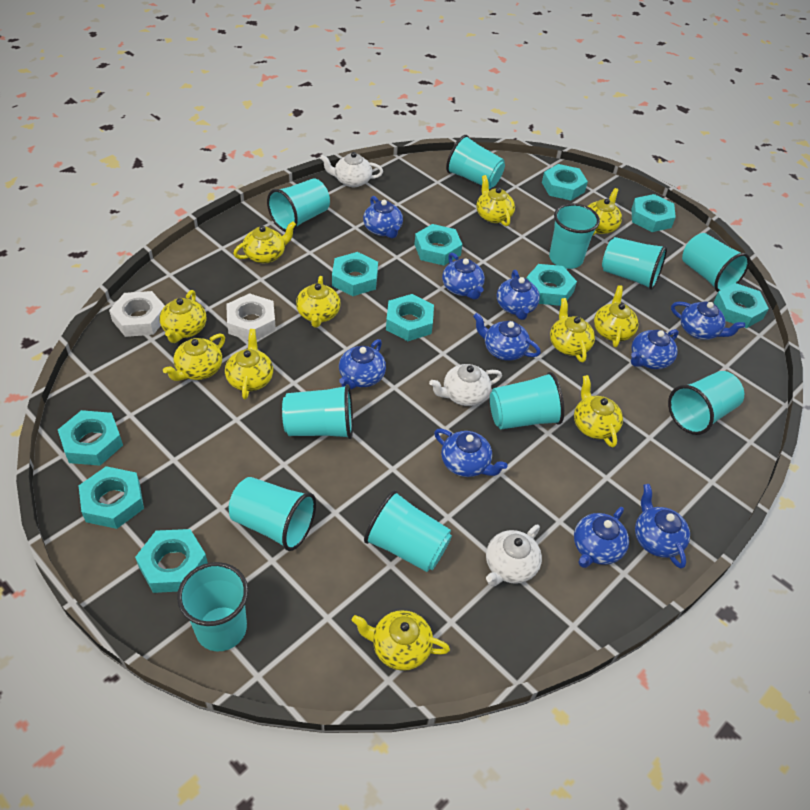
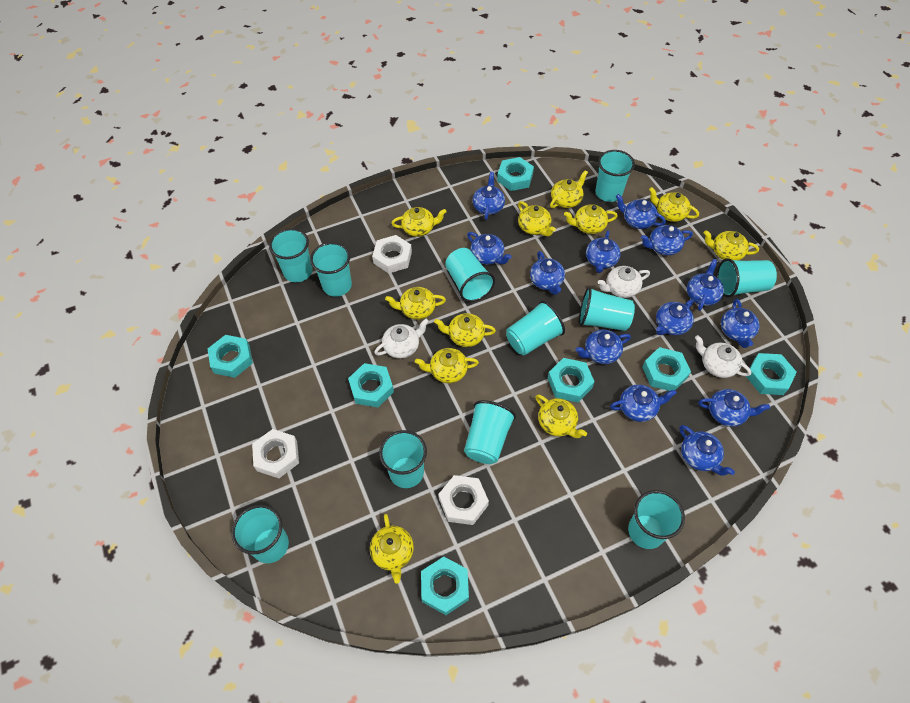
blue teapot: 10 -> 13
turquoise nut: 10 -> 7
white nut: 2 -> 3

